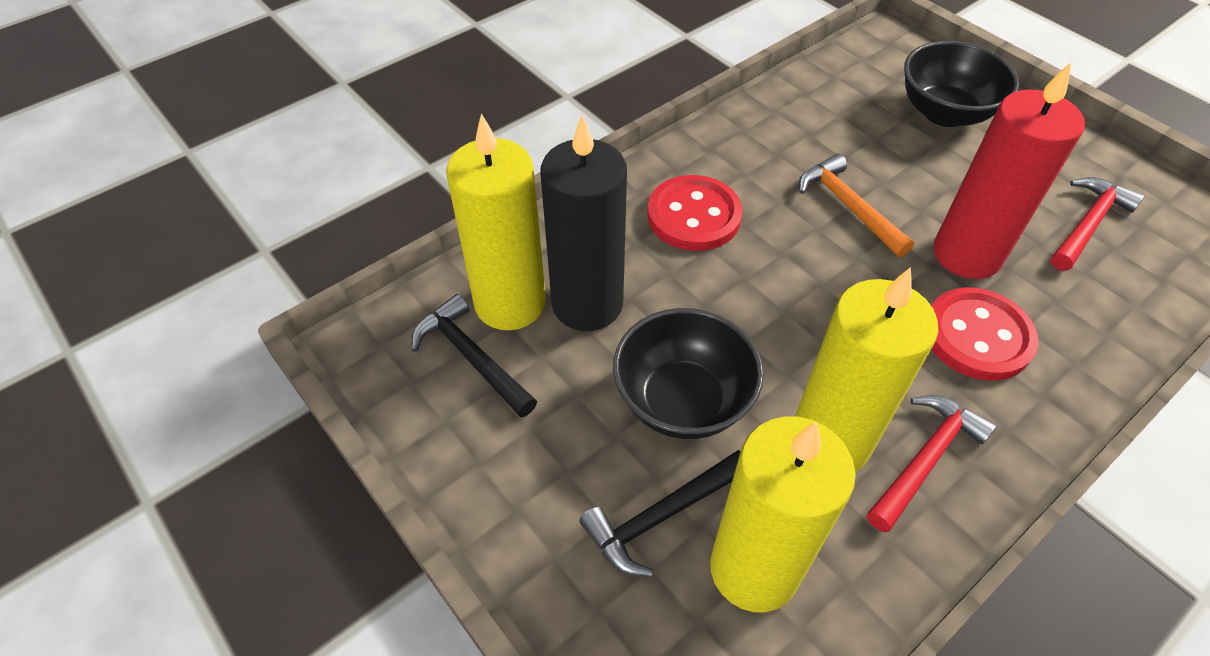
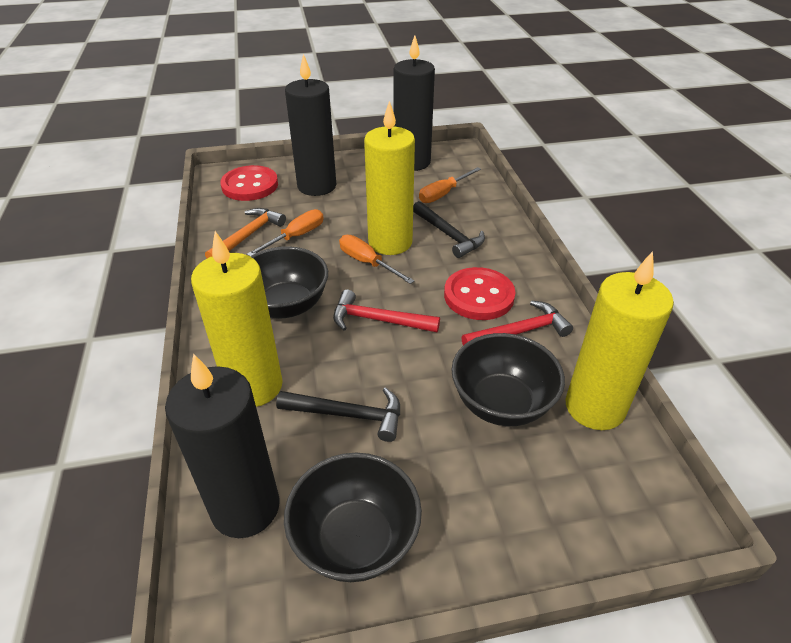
black bowl: 2 -> 3
black candle: 1 -> 3
orange screwdriver: 0 -> 3
red candle: 1 -> 0

